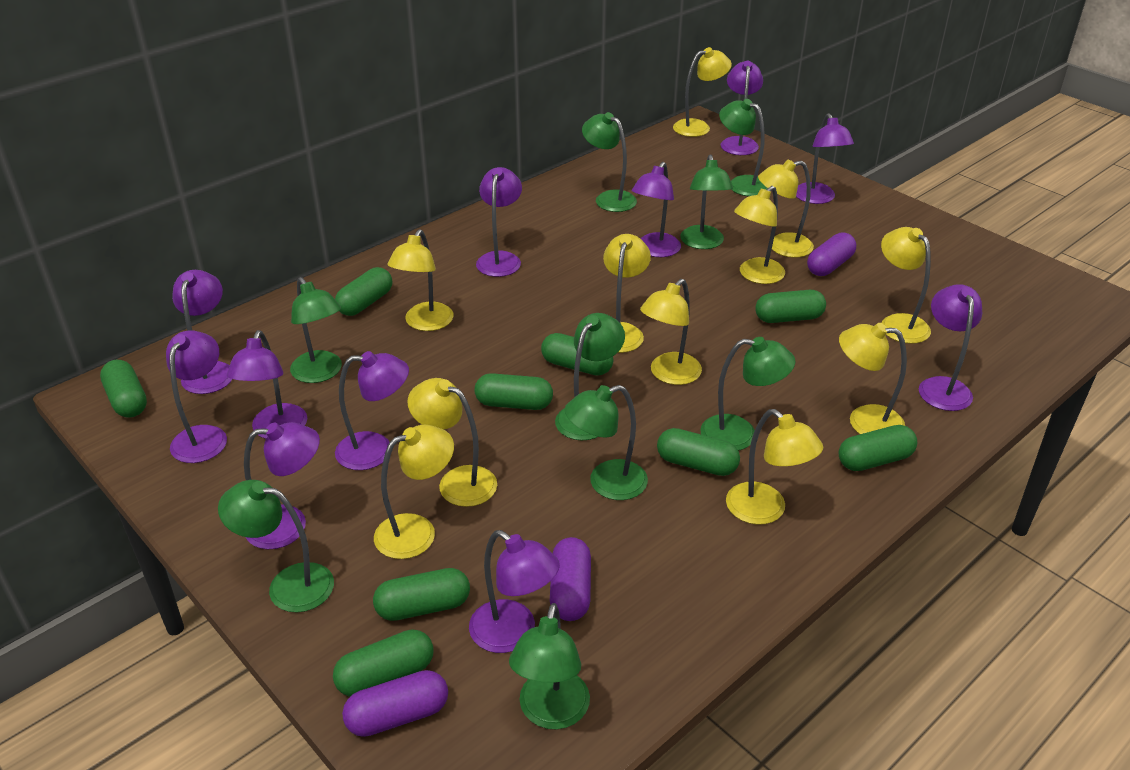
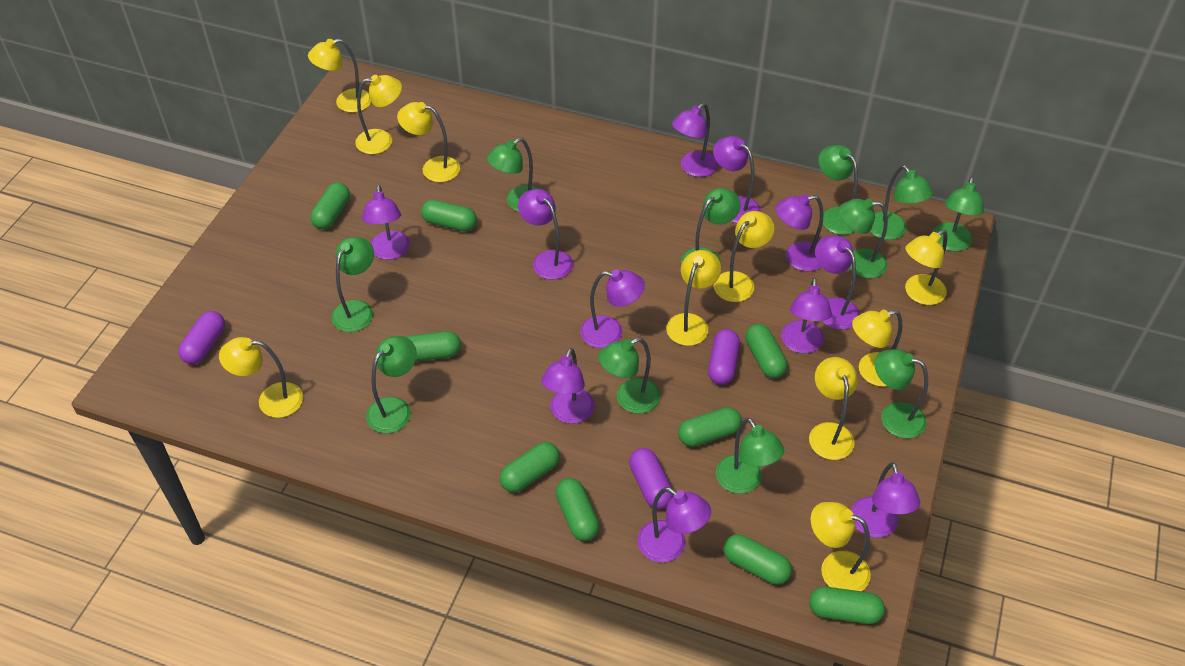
green lamp: 9 -> 11
yellow lamp: 11 -> 10

